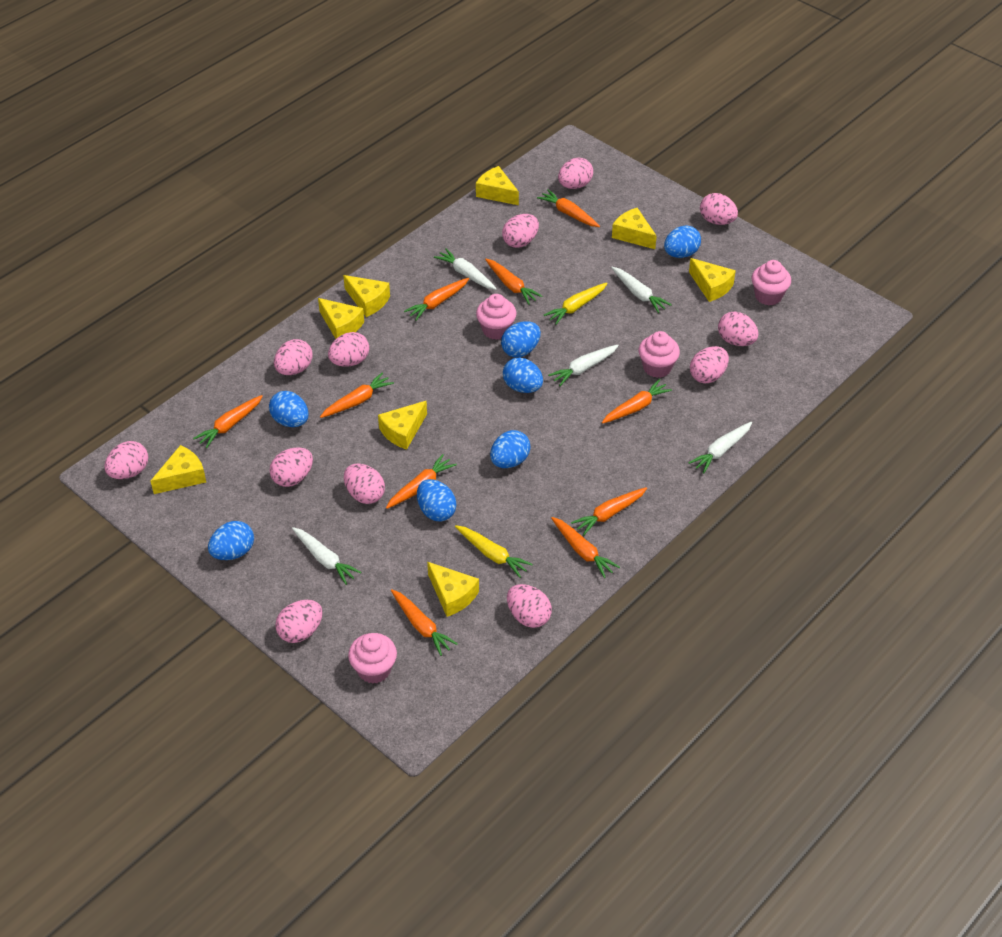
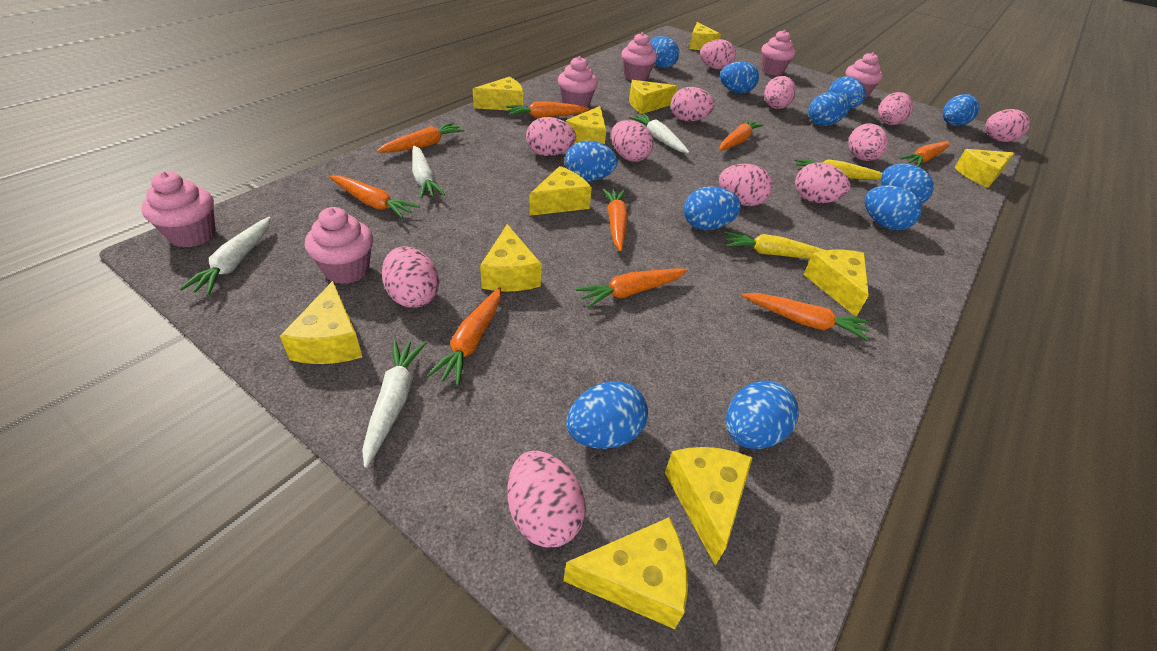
blue egg: 7 -> 11
orange carrot: 10 -> 9
pink cupcake: 4 -> 6
white carrot: 5 -> 4
yellow cheese: 8 -> 11

